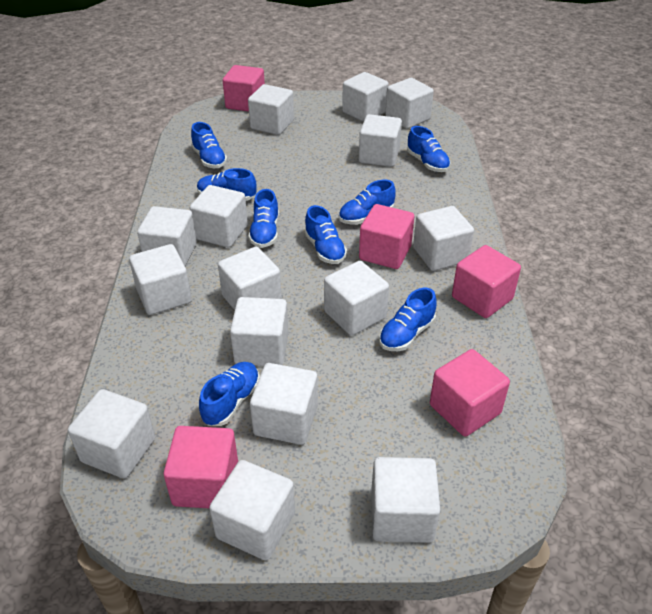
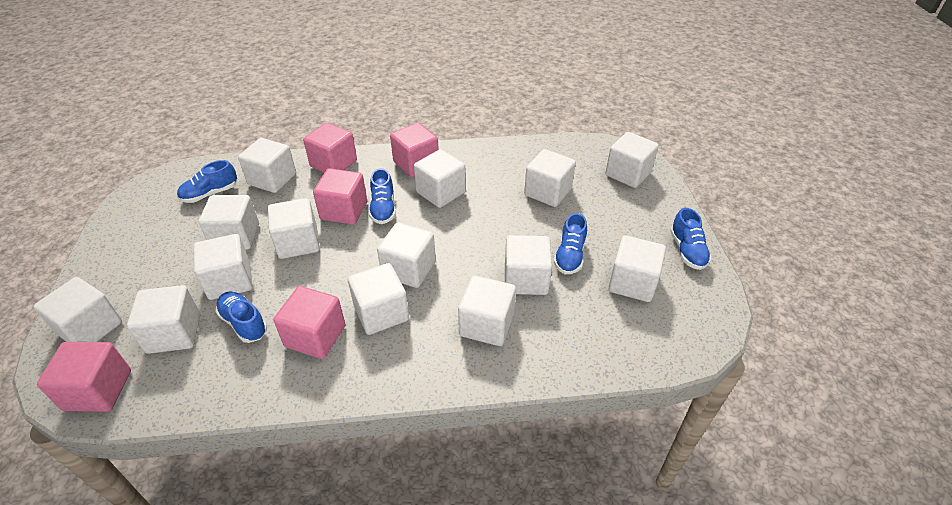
blue shoe: 8 -> 5
white cube: 15 -> 14

